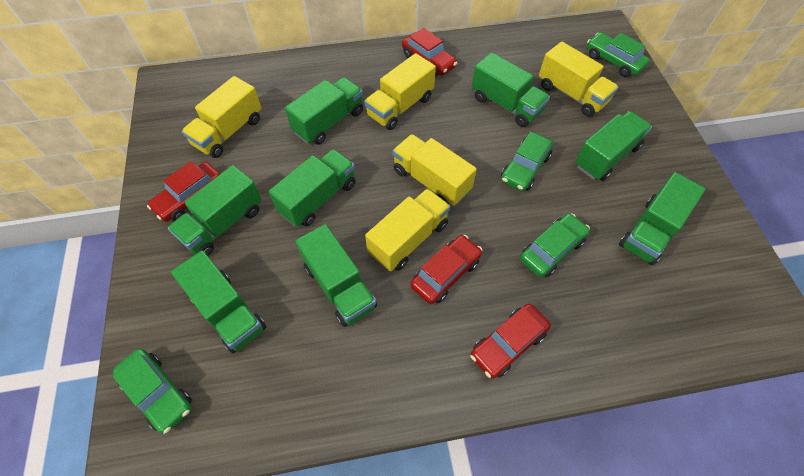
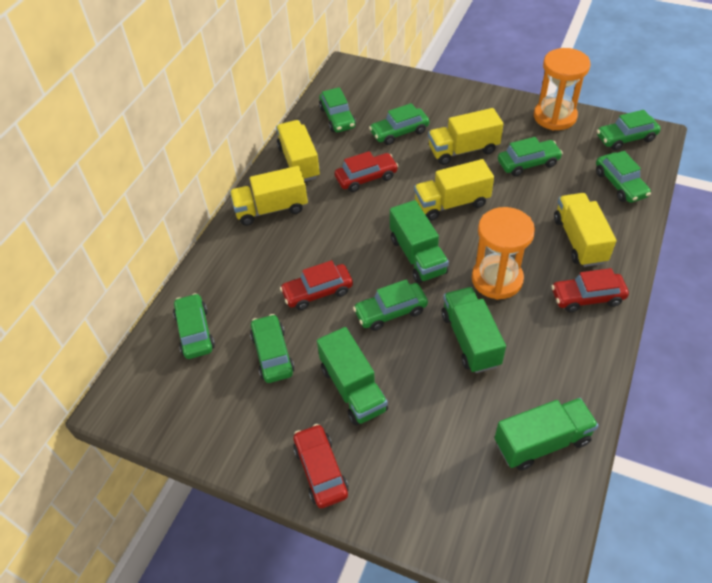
green car: 4 -> 8
green truck: 8 -> 4
orange hourglass: 0 -> 2

